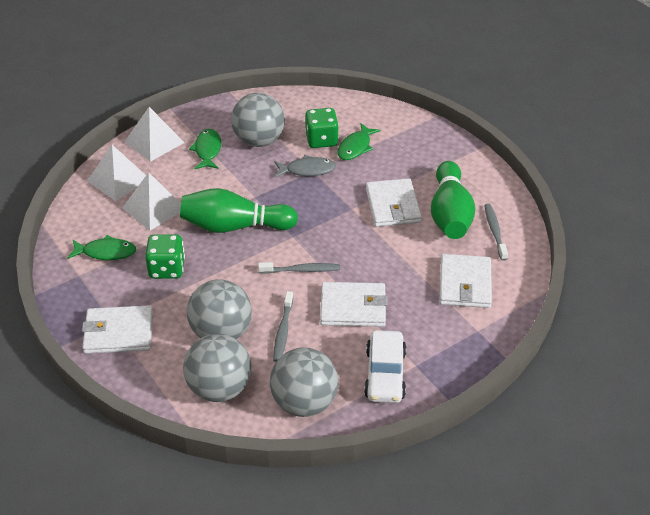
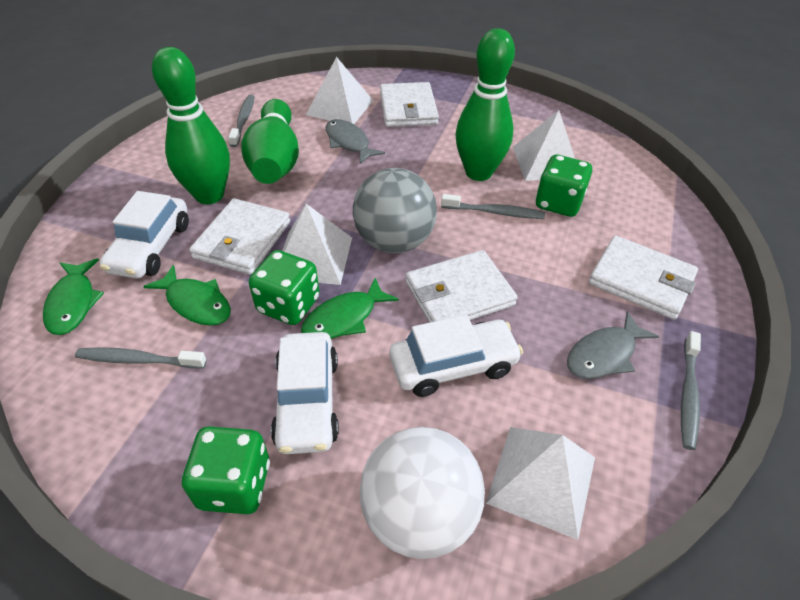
green bowling pin: 2 -> 3
green dice: 2 -> 3
grey ball: 4 -> 1
grey fish: 1 -> 2
grey toothbrush: 3 -> 4
white ball: 0 -> 1
white car: 1 -> 3
white pyramid: 3 -> 4

